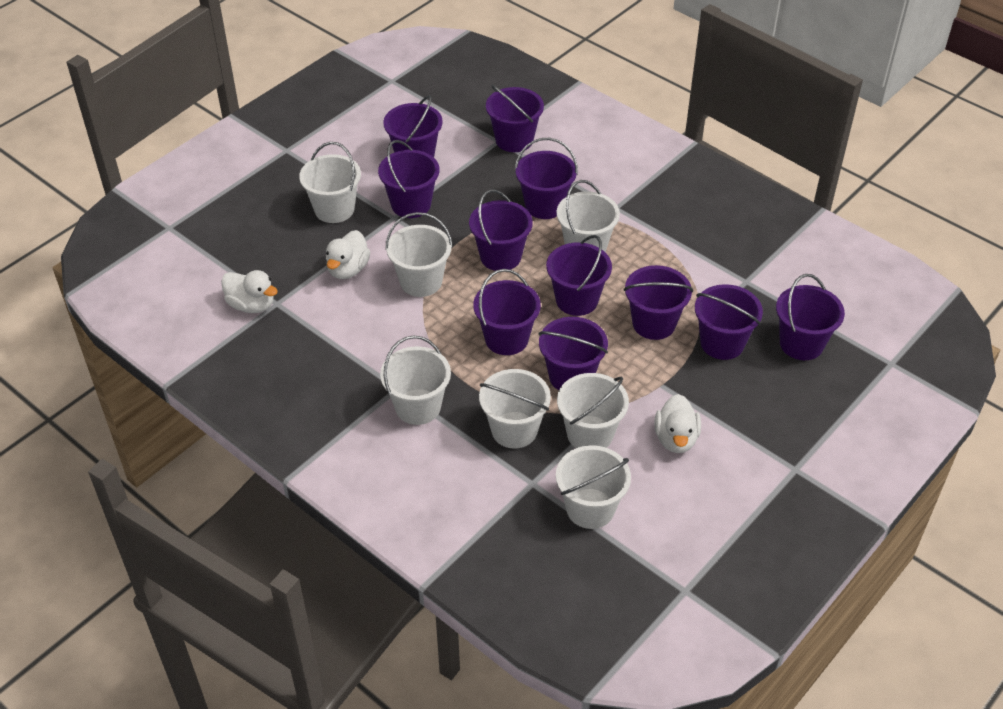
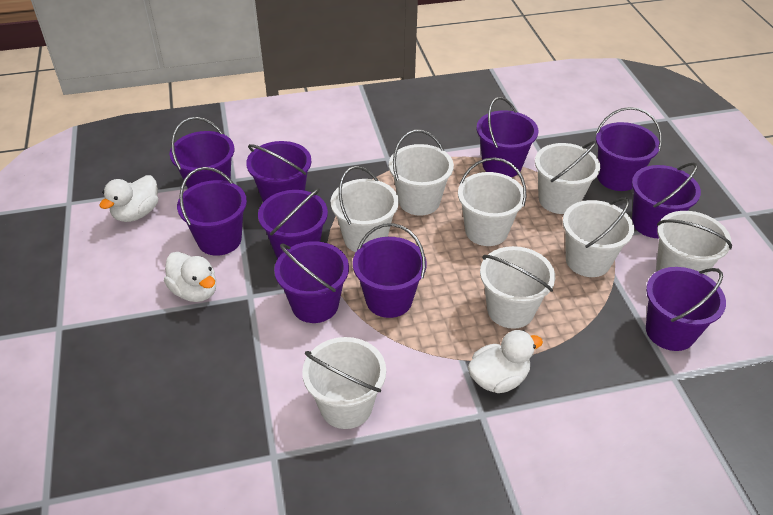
purple bucket: 11 -> 10
white bucket: 7 -> 8

